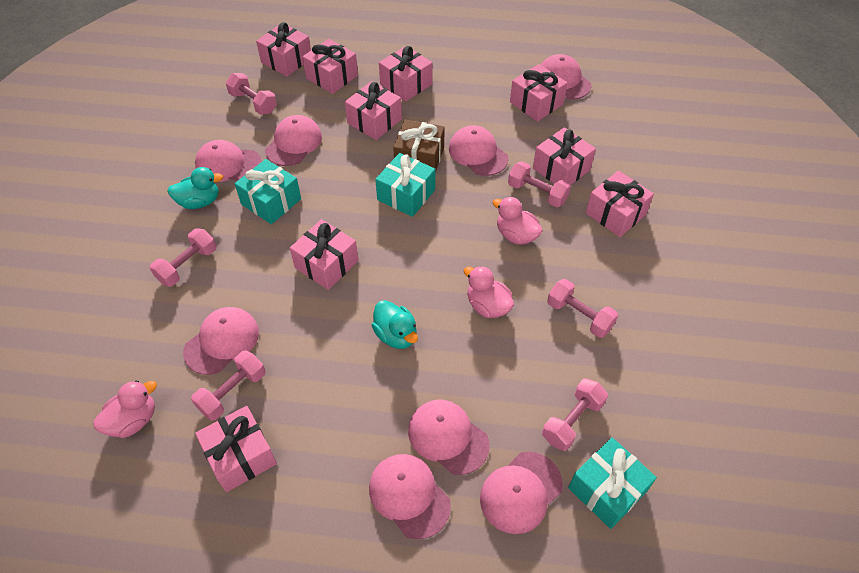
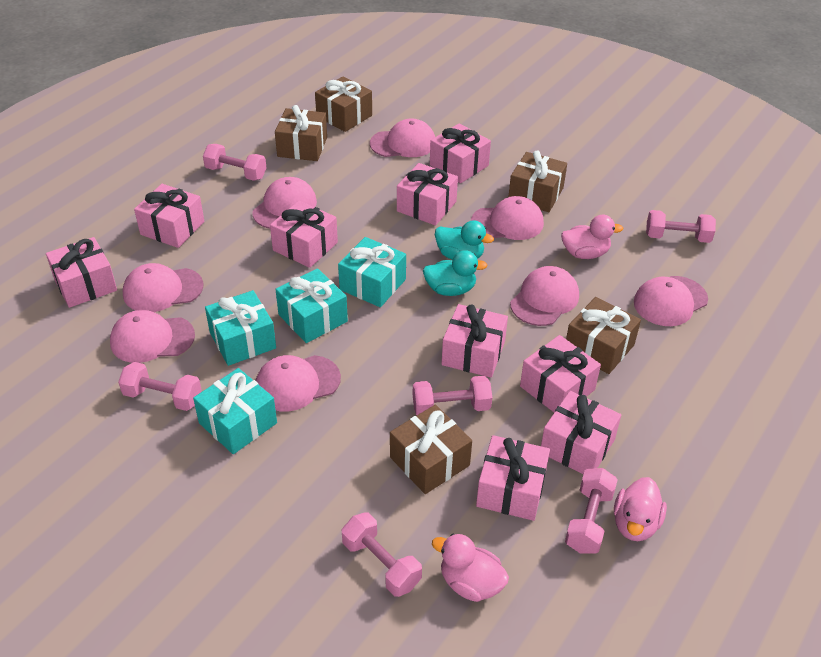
brown gift: 1 -> 5
turquoise gift: 3 -> 4

